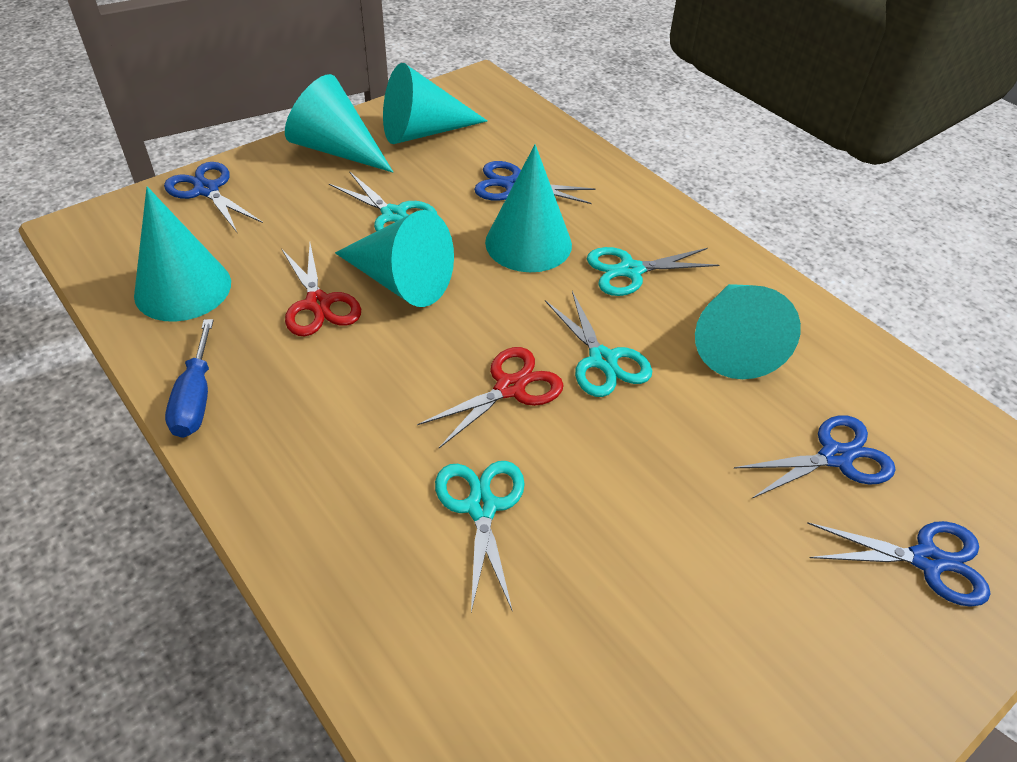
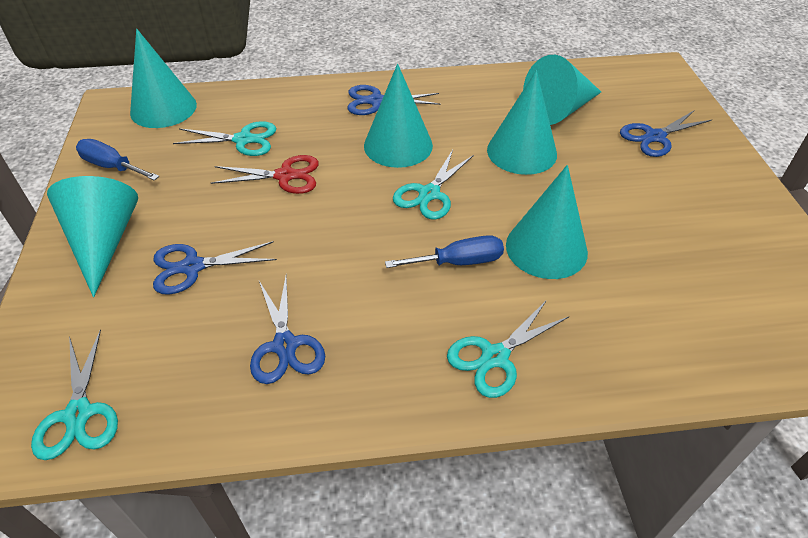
blue screwdriver: 1 -> 2
red scissors: 2 -> 1

